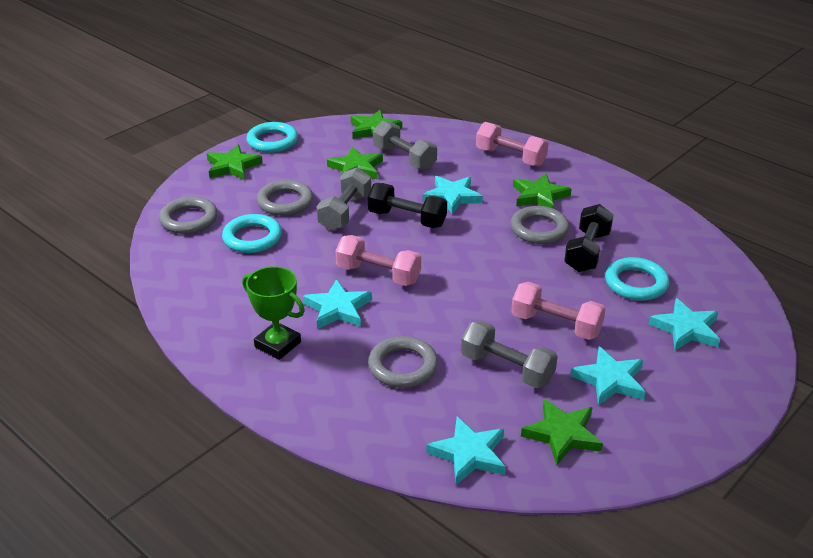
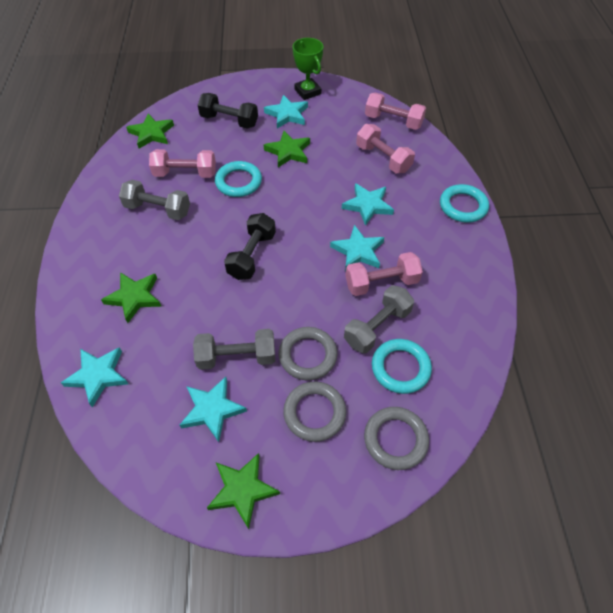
green star: 5 -> 4
grey ring: 4 -> 3
pink dumbbell: 3 -> 4

